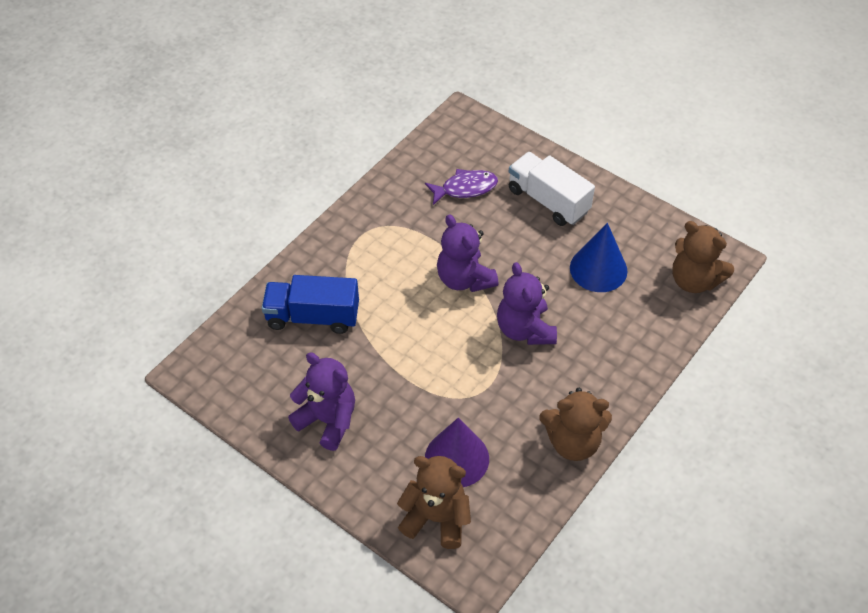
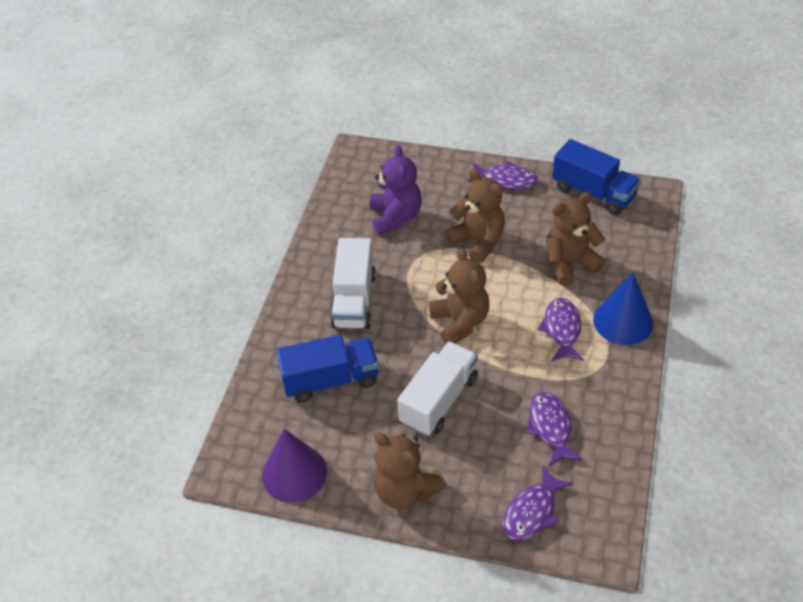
blue truck: 1 -> 2
brown teddy bear: 3 -> 4
purple fish: 1 -> 4
purple teddy bear: 3 -> 1
white truck: 1 -> 2

